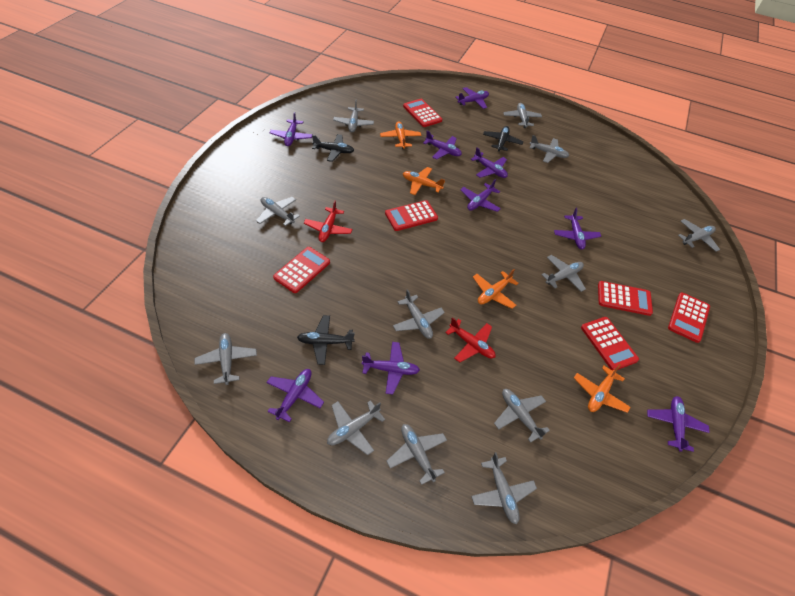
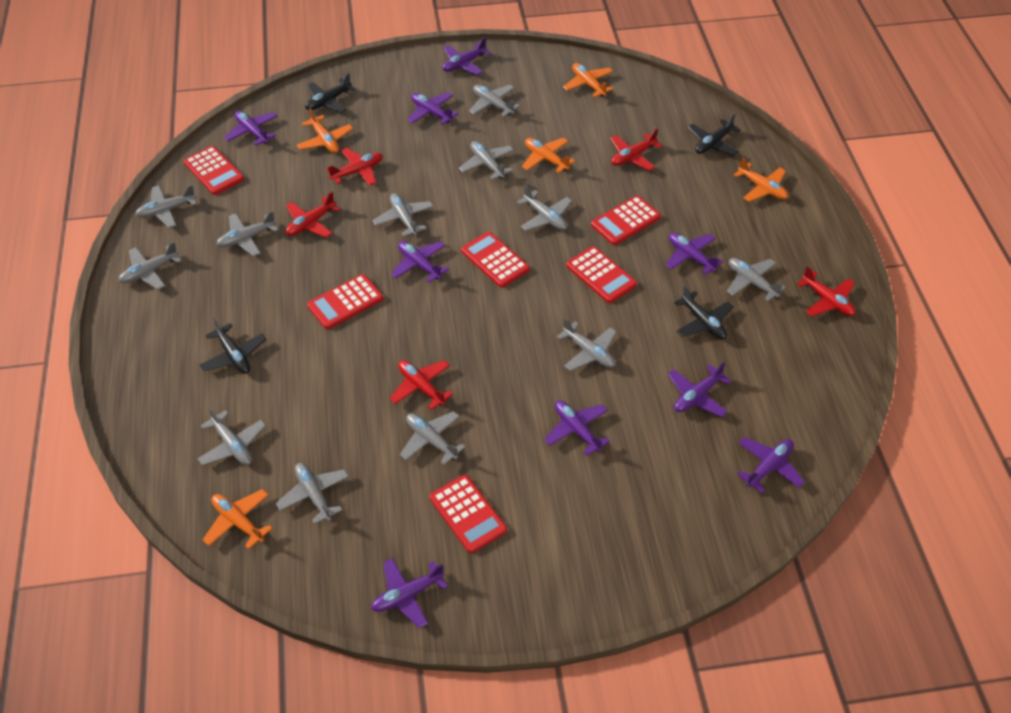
black plane: 3 -> 4
orange plane: 4 -> 5
red plane: 2 -> 5

